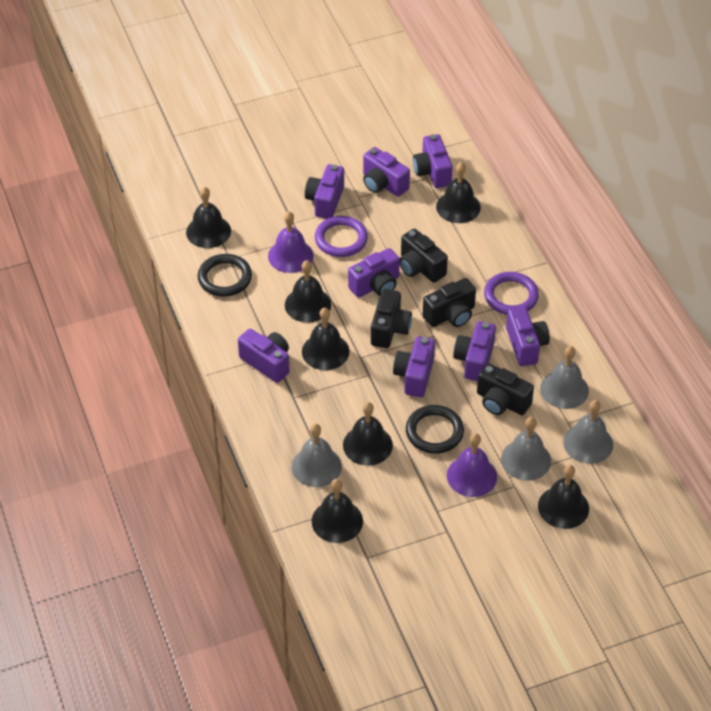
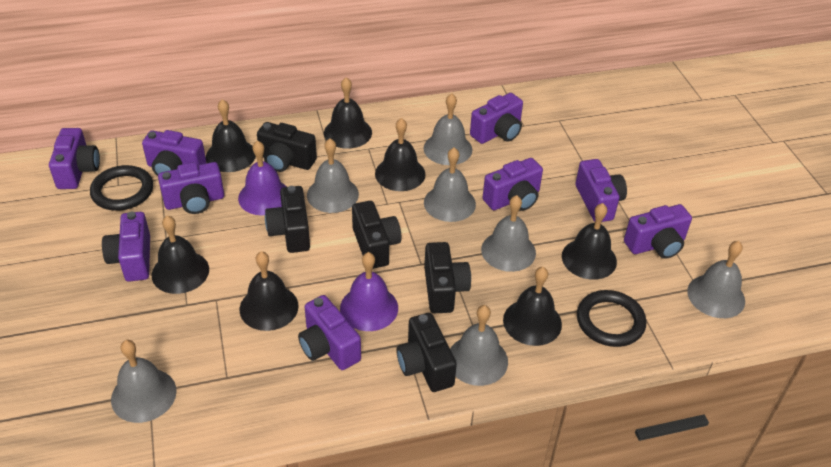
black camera: 4 -> 5
grey bell: 4 -> 7
purple camera: 8 -> 9
purple ring: 2 -> 0

